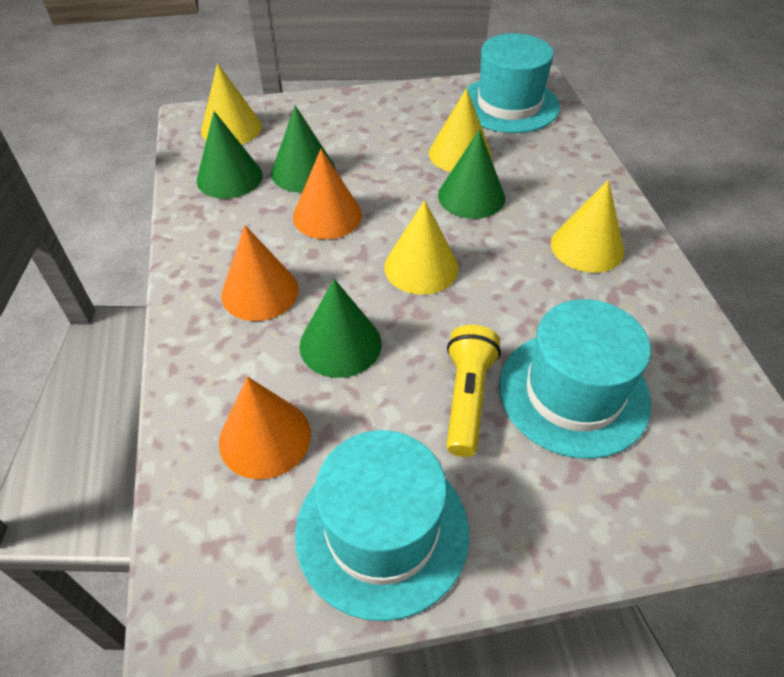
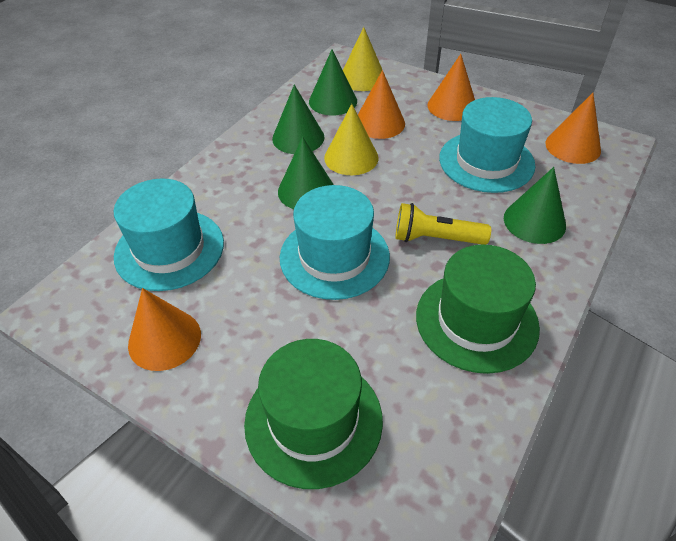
green hat: 0 -> 2
orange cone: 3 -> 4
yellow cone: 4 -> 2

